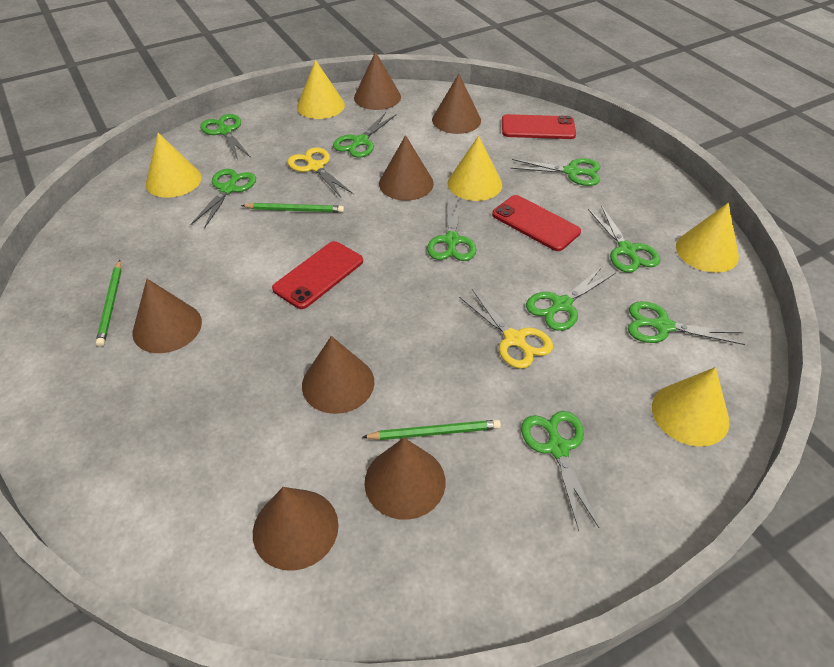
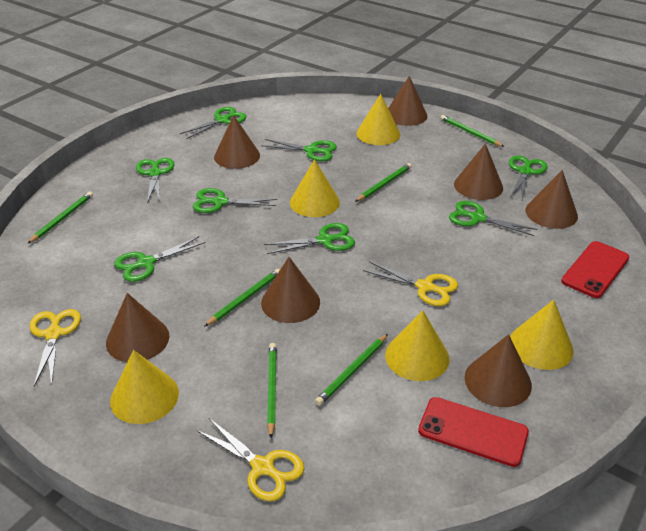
green pencil: 3 -> 6
green scissors: 9 -> 8
red phone: 3 -> 2
yellow scissors: 2 -> 3

